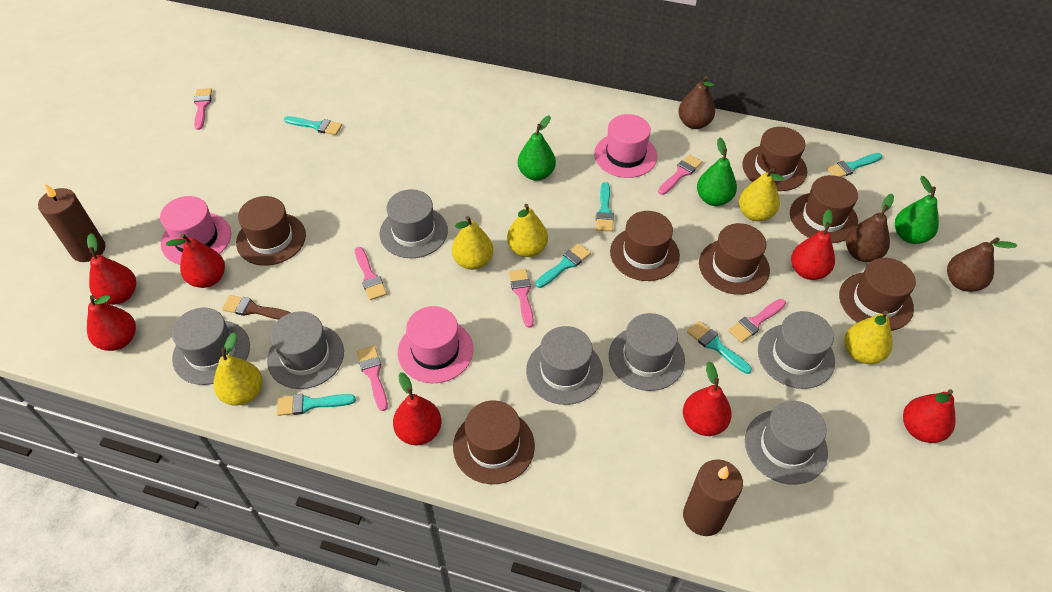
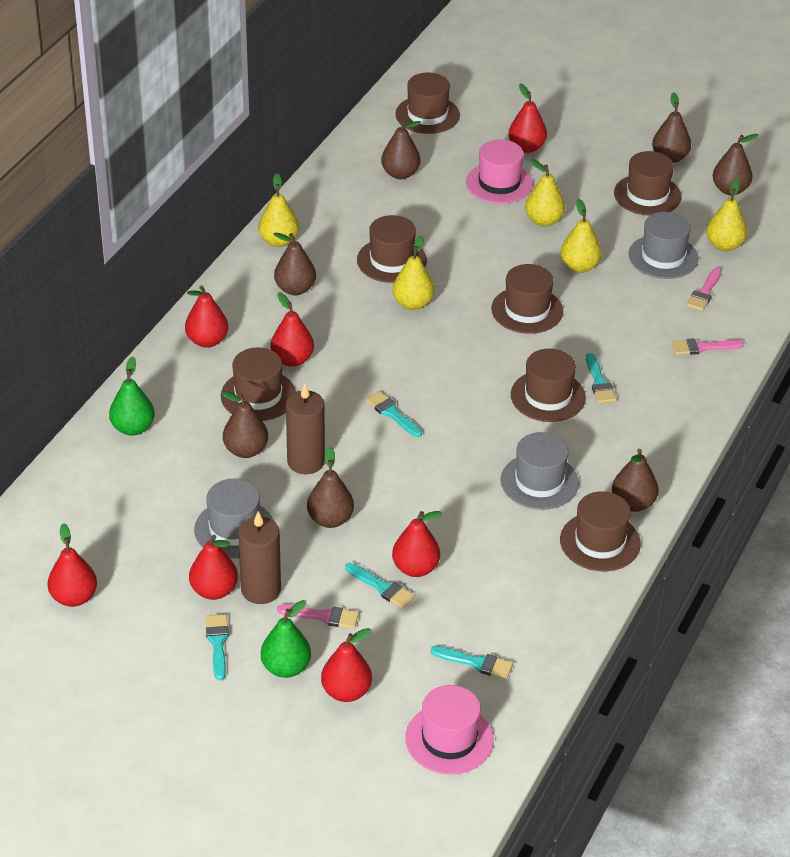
brown brush: 1 -> 0
brown pear: 3 -> 7
green pear: 3 -> 2
grey hat: 7 -> 3
pink brush: 6 -> 3
pink hat: 3 -> 2
turquoise brush: 6 -> 5

